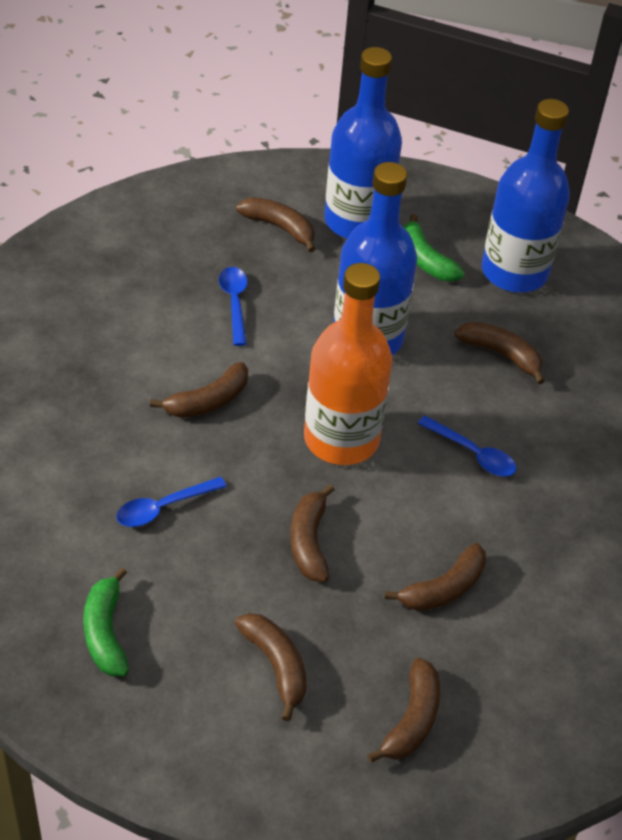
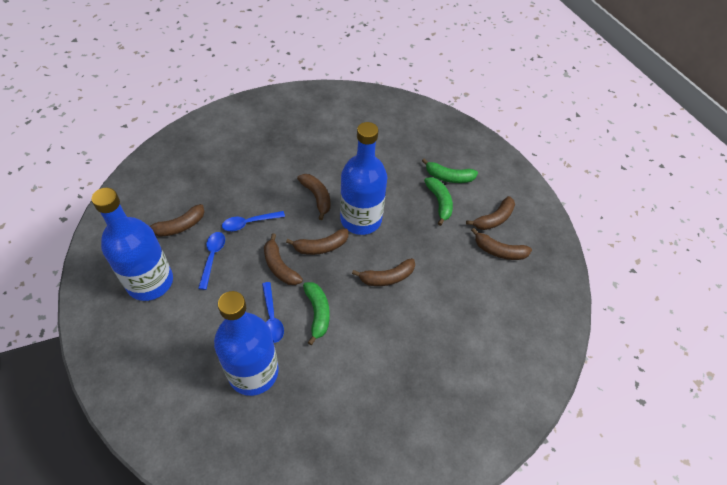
green banana: 2 -> 3
orange bottle: 1 -> 0

